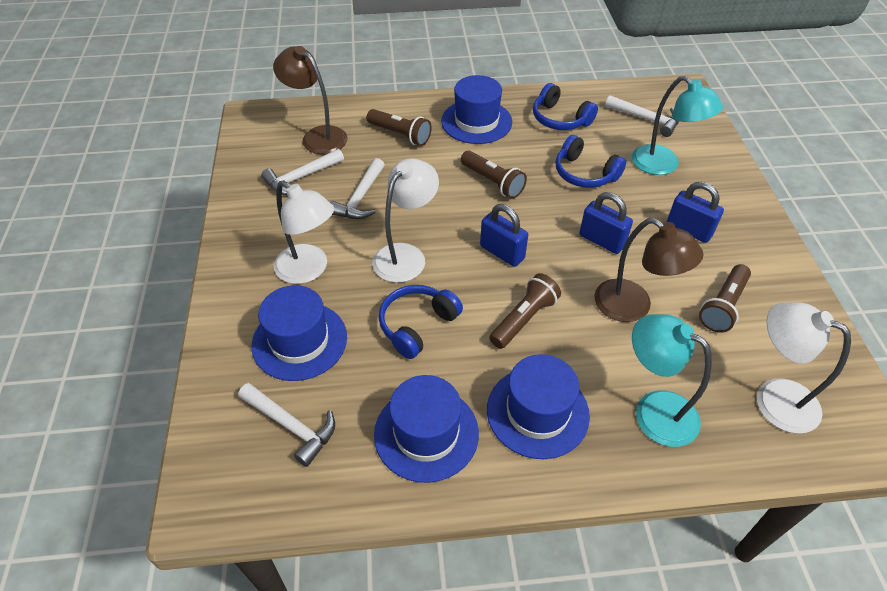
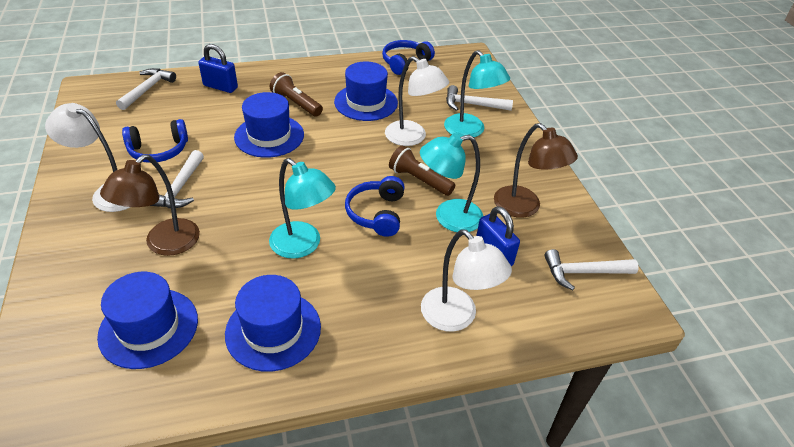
blue padlock: 3 -> 2
brown flashlight: 4 -> 2
turquoise lamp: 2 -> 3

